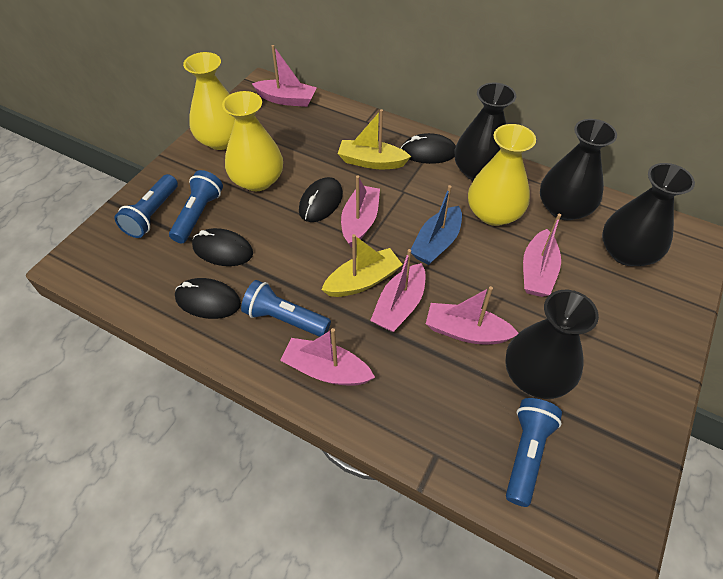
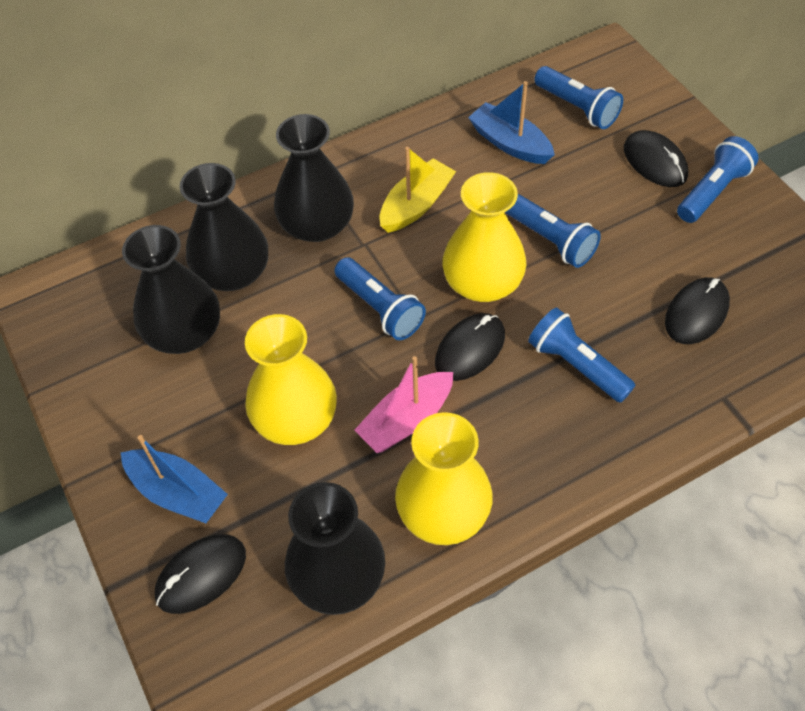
blue boat: 1 -> 2
blue flashlight: 4 -> 5
pink boat: 6 -> 1
yellow boat: 2 -> 1

